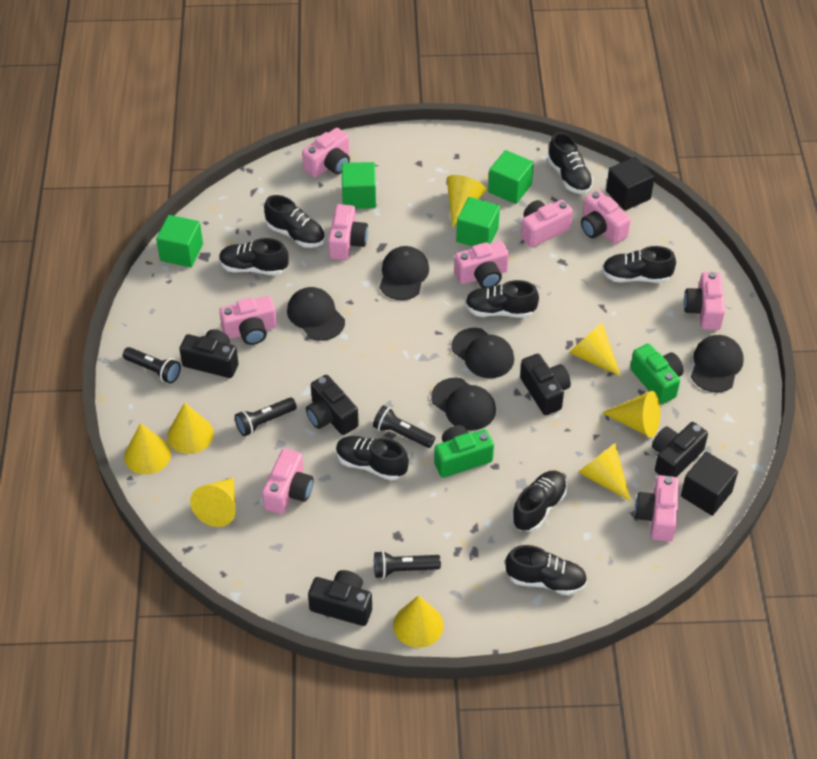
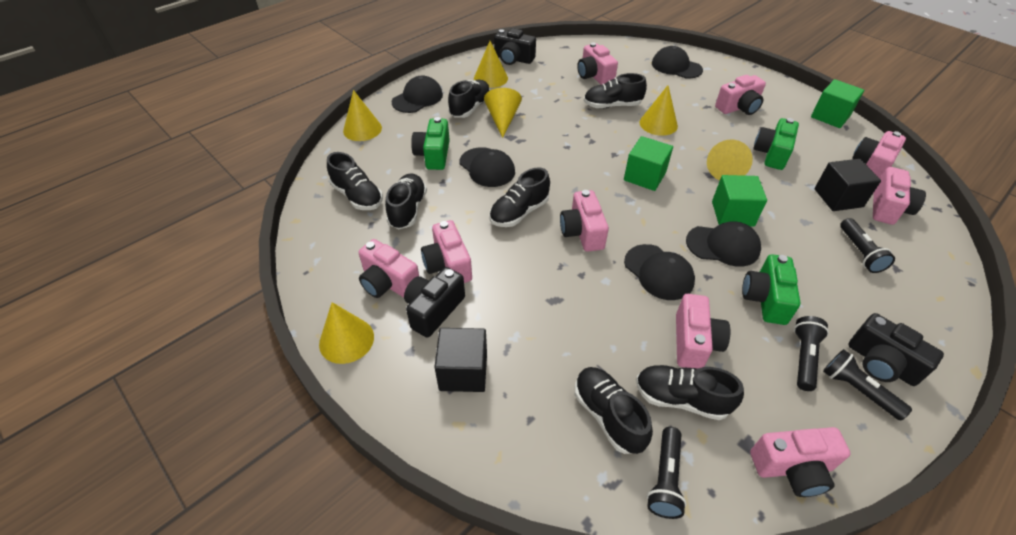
black camera: 5 -> 3
black shoe: 8 -> 7
green camera: 2 -> 3
green cube: 4 -> 3
yellow cone: 8 -> 6

